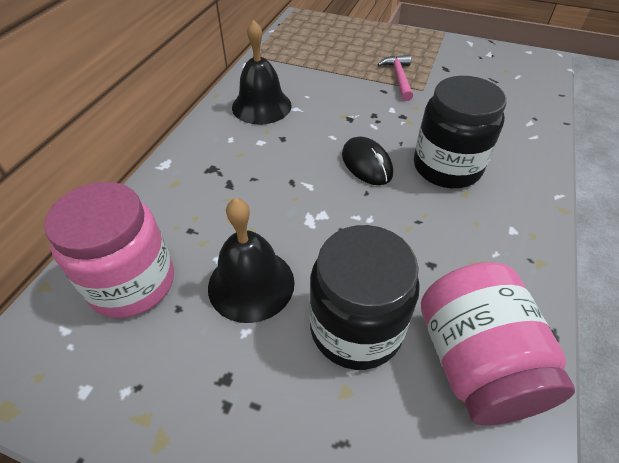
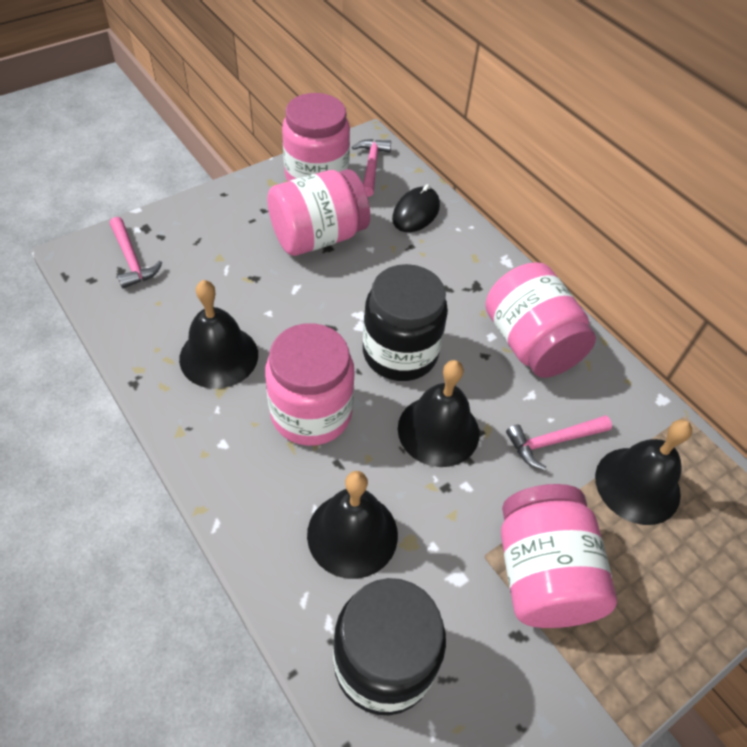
black bell: 2 -> 4
pink hammer: 1 -> 3
pink jar: 2 -> 5

